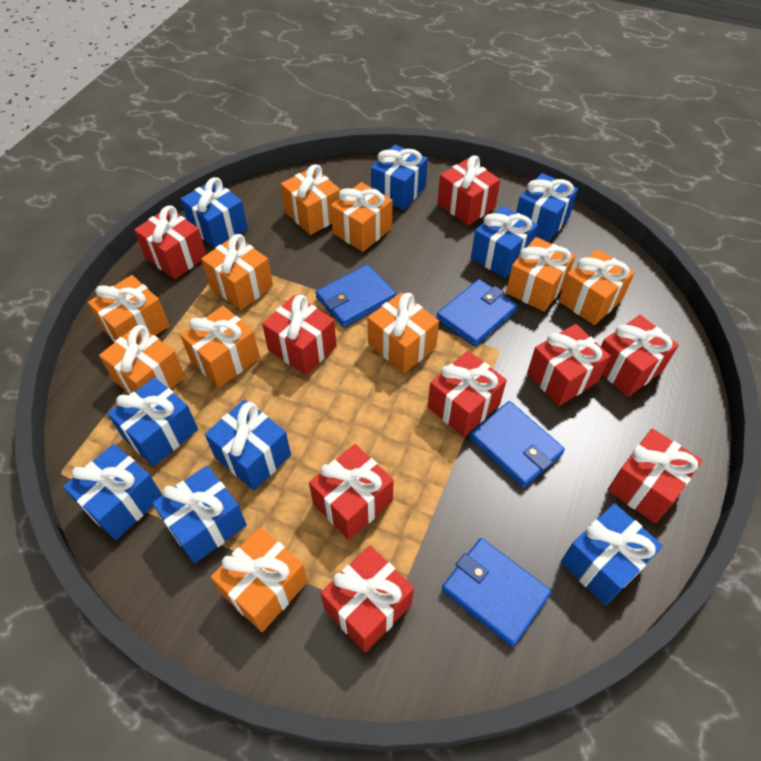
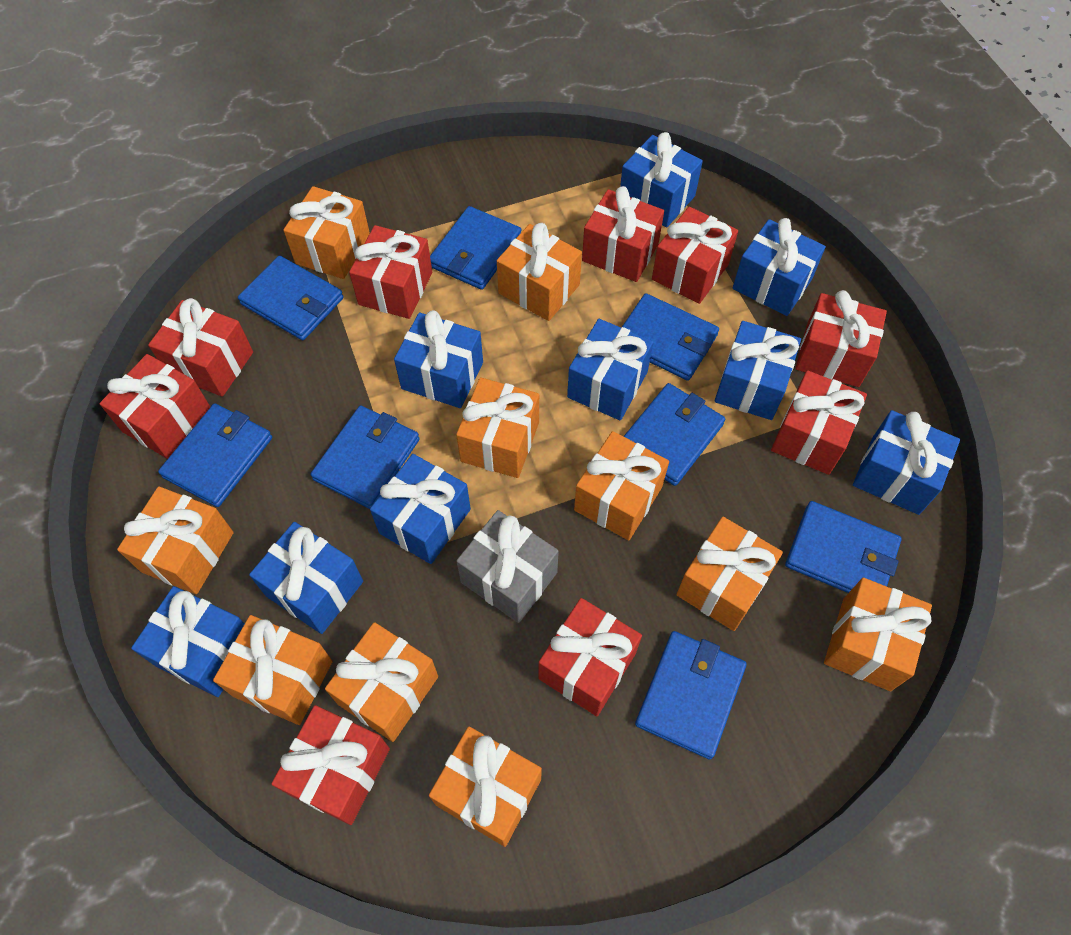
blue wallet: 4 -> 8
grey gift: 0 -> 1

